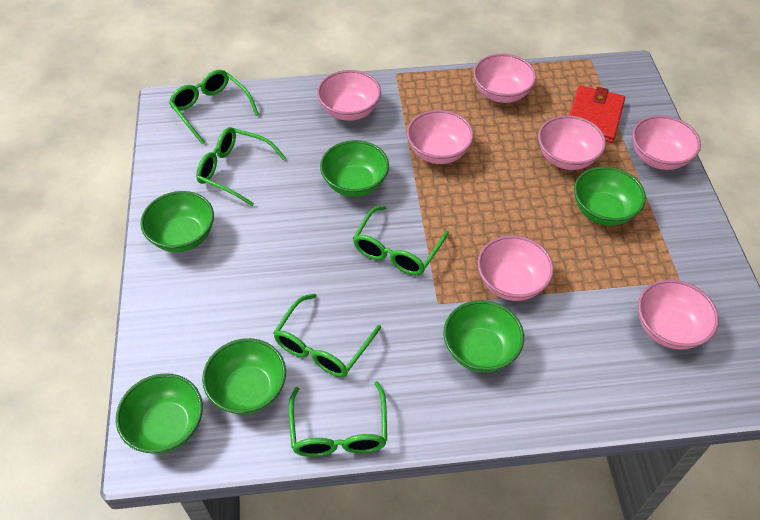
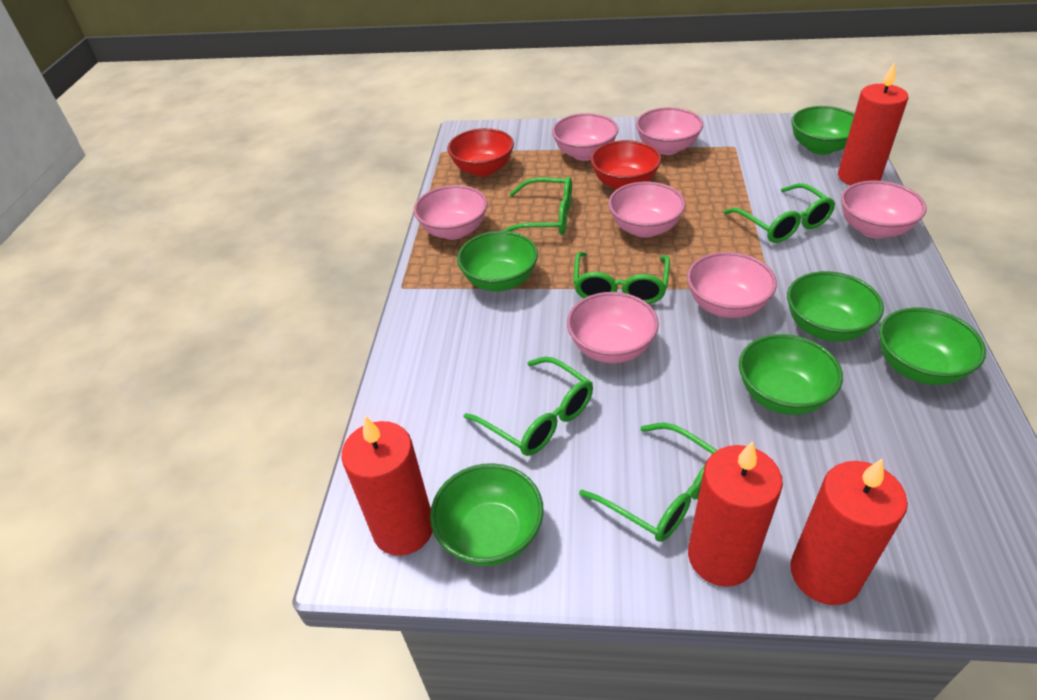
red bowl: 0 -> 2
red candle: 0 -> 4
red wallet: 1 -> 0

